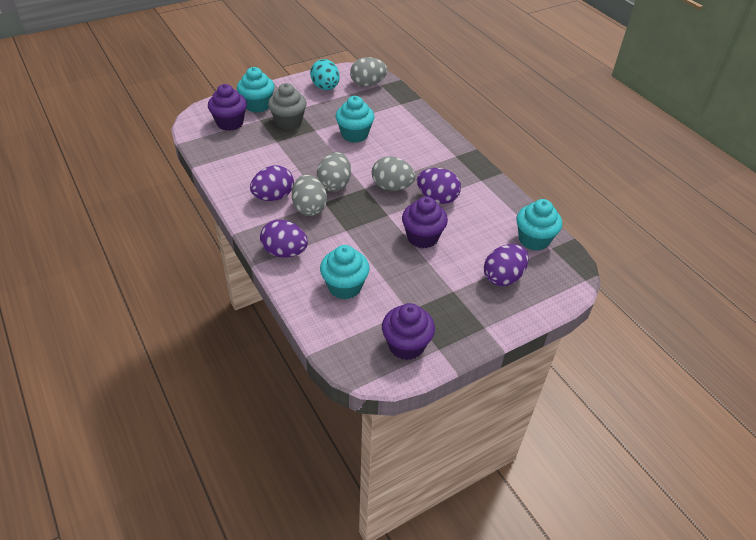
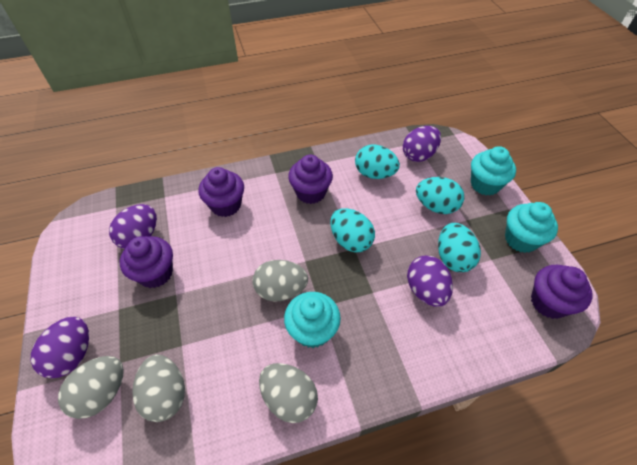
grey cupcake: 1 -> 0
purple cupcake: 3 -> 4
turquoise cupcake: 4 -> 3
turquoise egg: 1 -> 4

